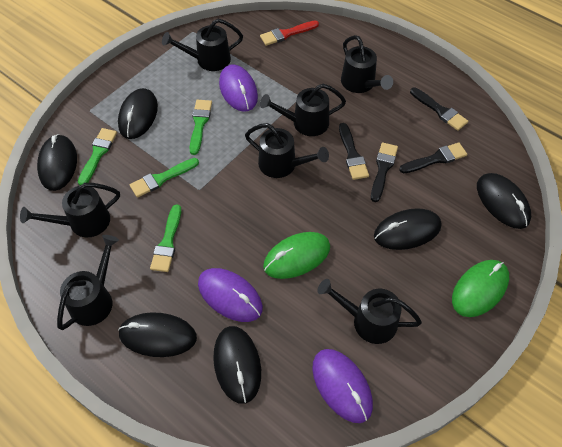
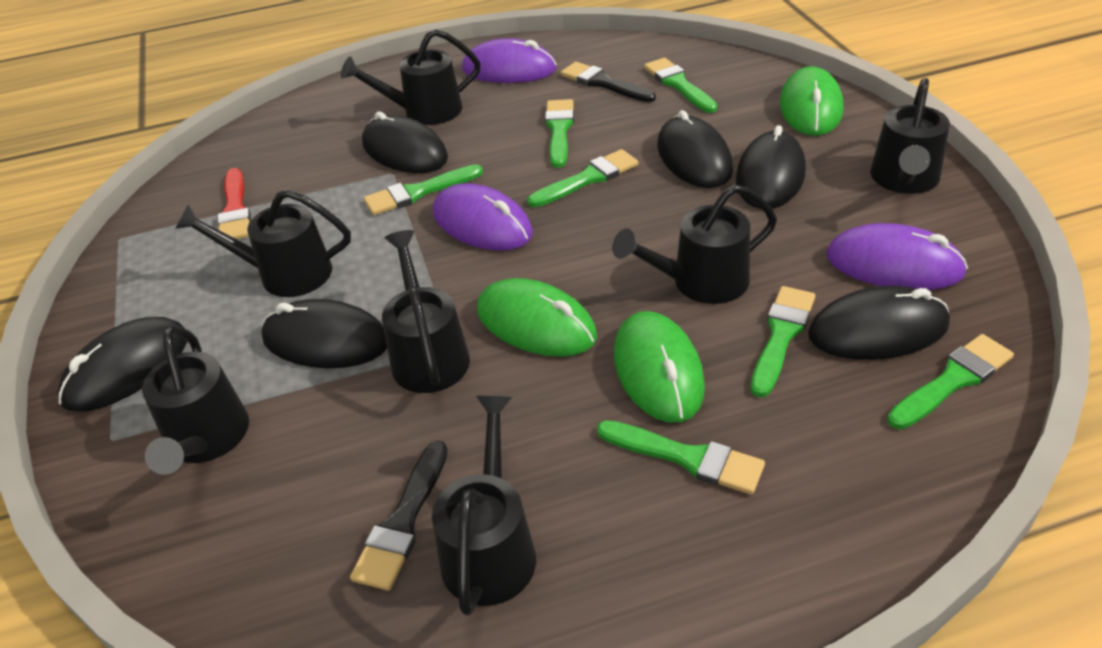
black brush: 4 -> 2
green brush: 4 -> 7
green mouse: 2 -> 3

